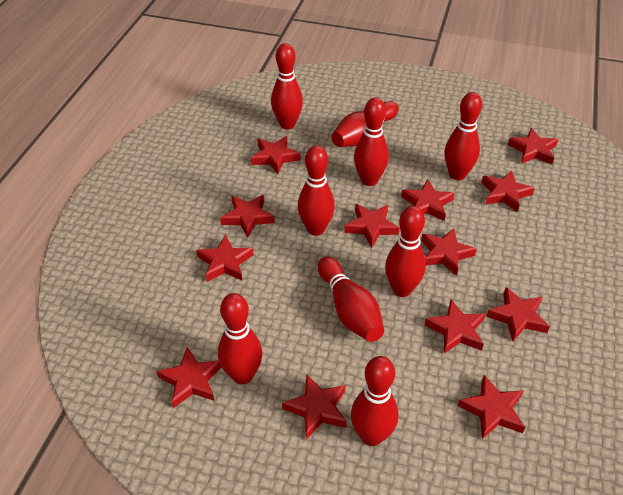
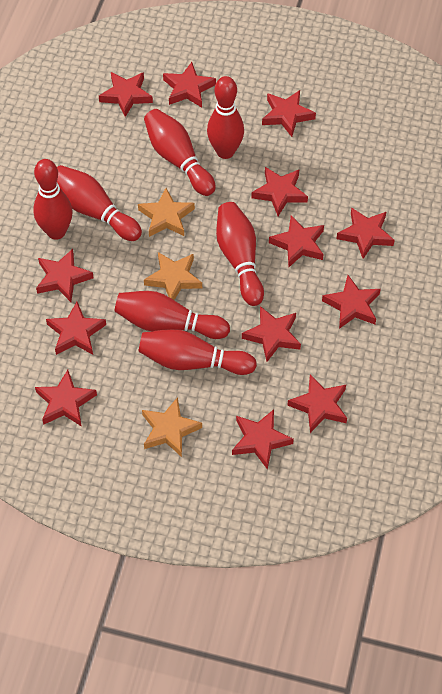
orange star: 0 -> 3
red bowling pin: 9 -> 7

